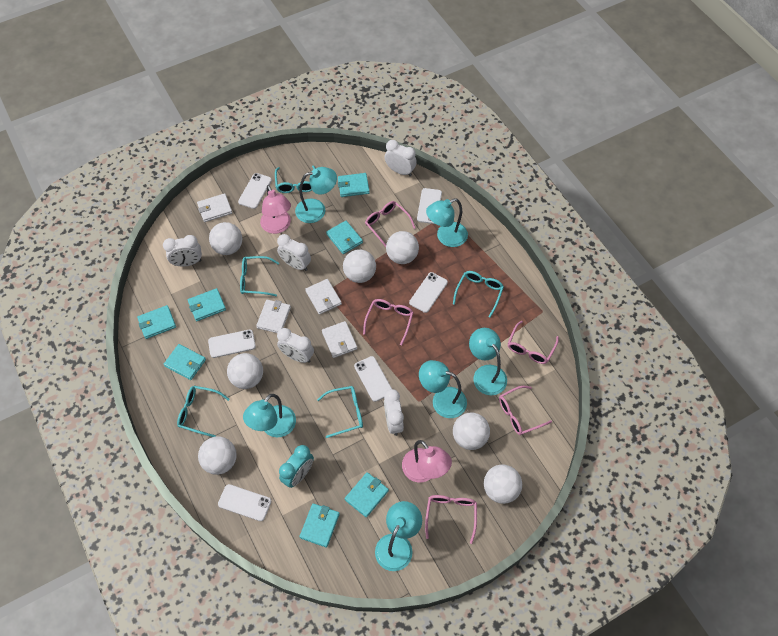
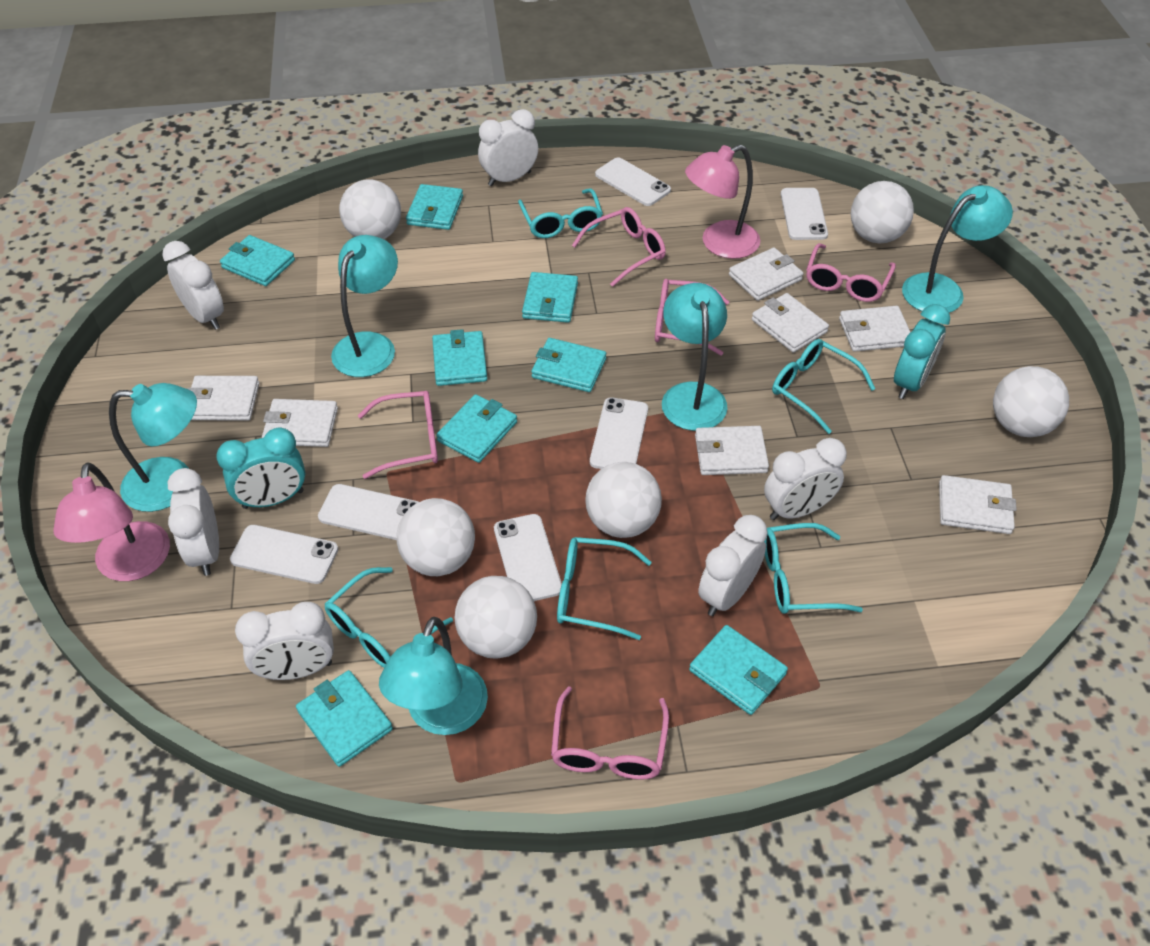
turquoise clock: 1 -> 2
turquoise lamp: 6 -> 5
turquoise wallet: 7 -> 8
white ball: 7 -> 6
white clock: 5 -> 6
white wallet: 4 -> 7

